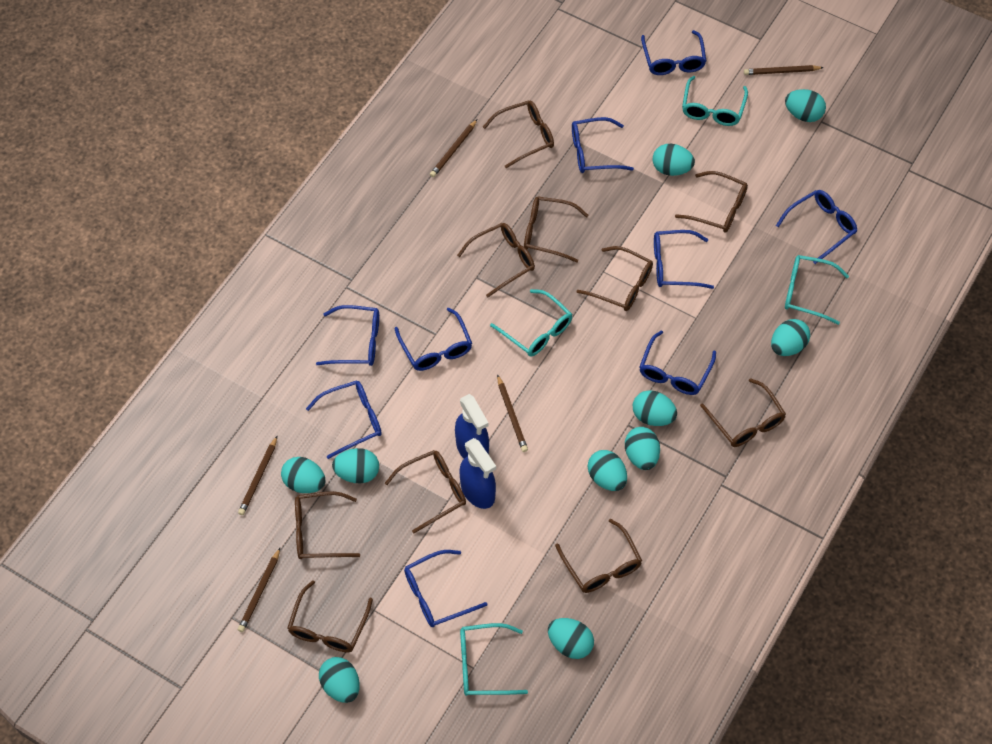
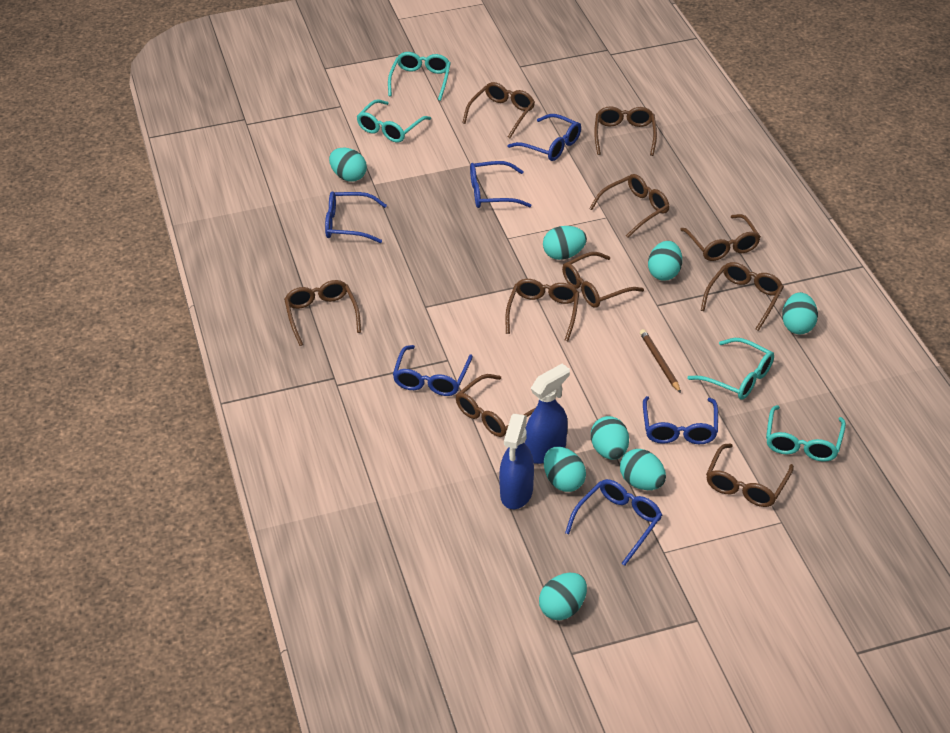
blue glasses: 9 -> 6
brown pencil: 5 -> 1
turquoise egg: 10 -> 8

